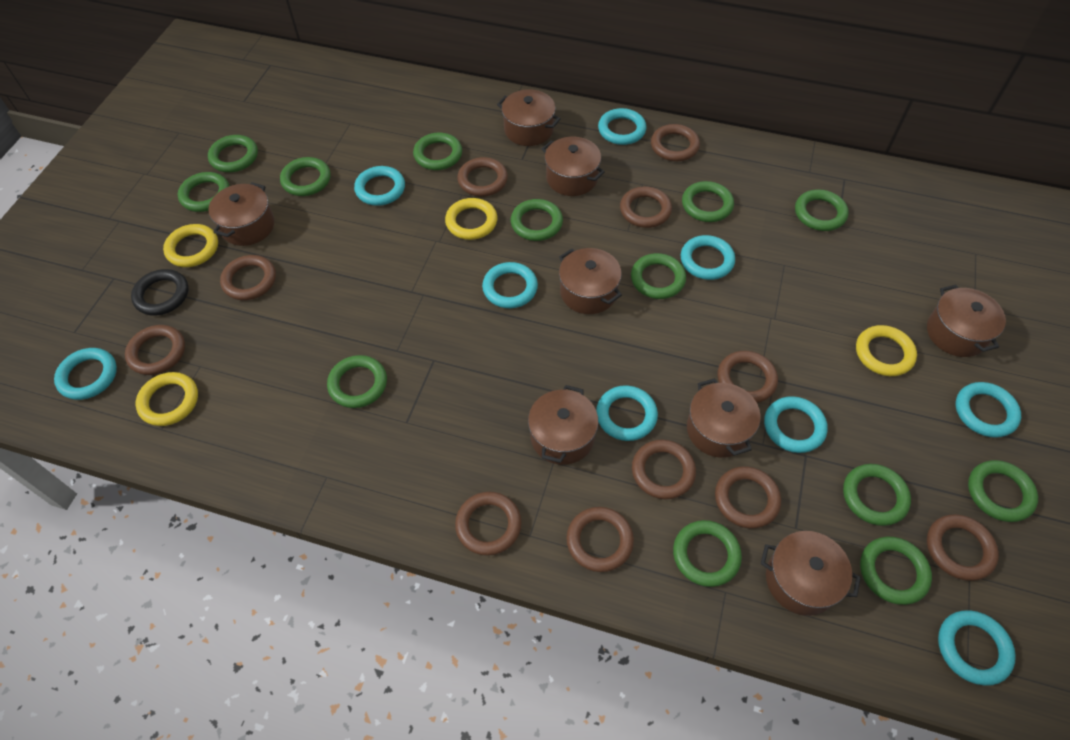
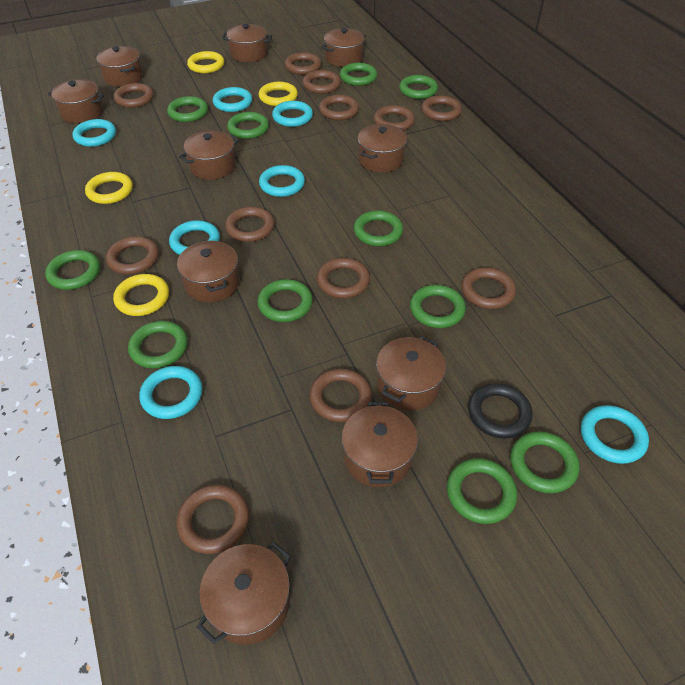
brown pot: 8 -> 10
brown ring: 11 -> 12
green ring: 13 -> 11
turquoise ring: 9 -> 7

